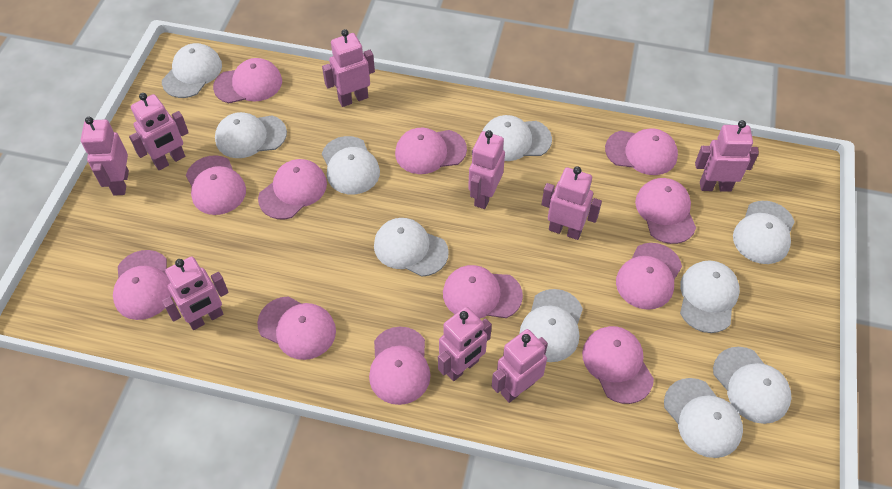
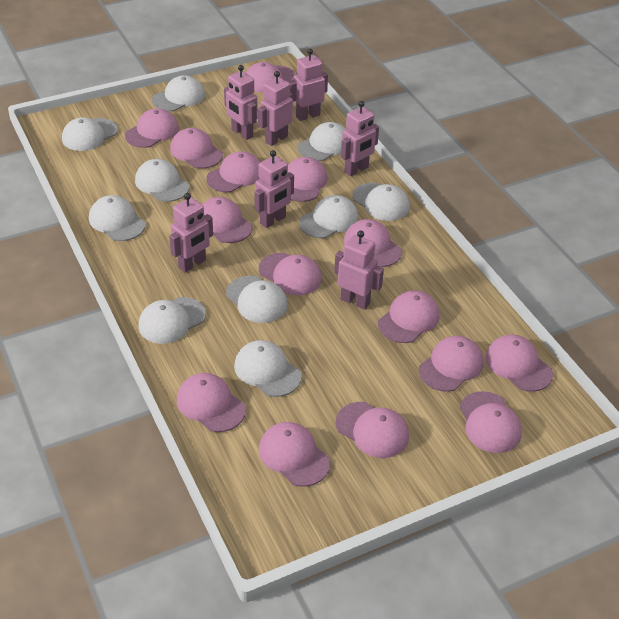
pink cap: 12 -> 15
pink robot: 9 -> 7

